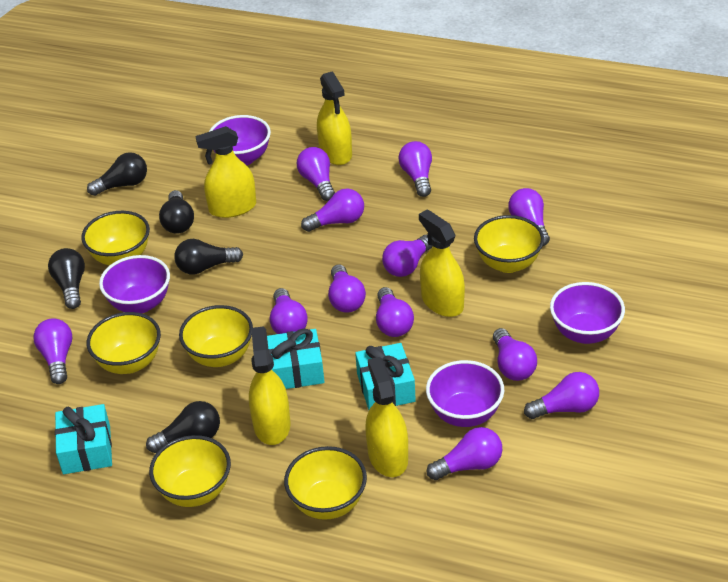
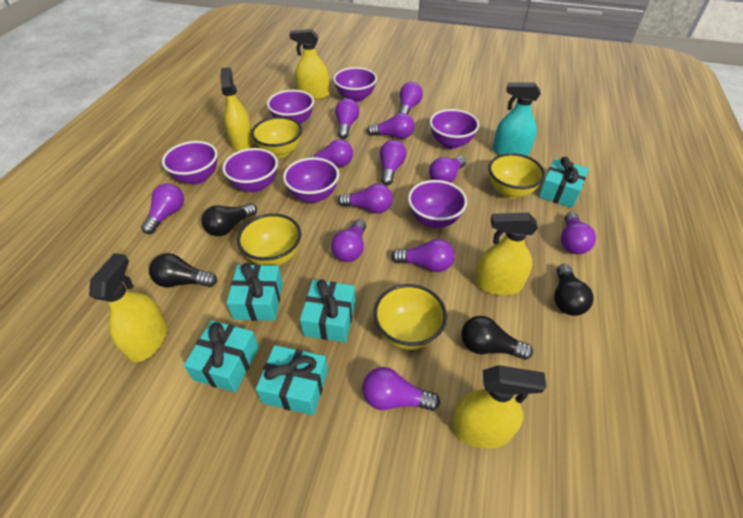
black light bulb: 5 -> 4
purple bowl: 4 -> 7
turquoise gift: 3 -> 5
turquoise spray bottle: 0 -> 1
yellow bowl: 6 -> 4

